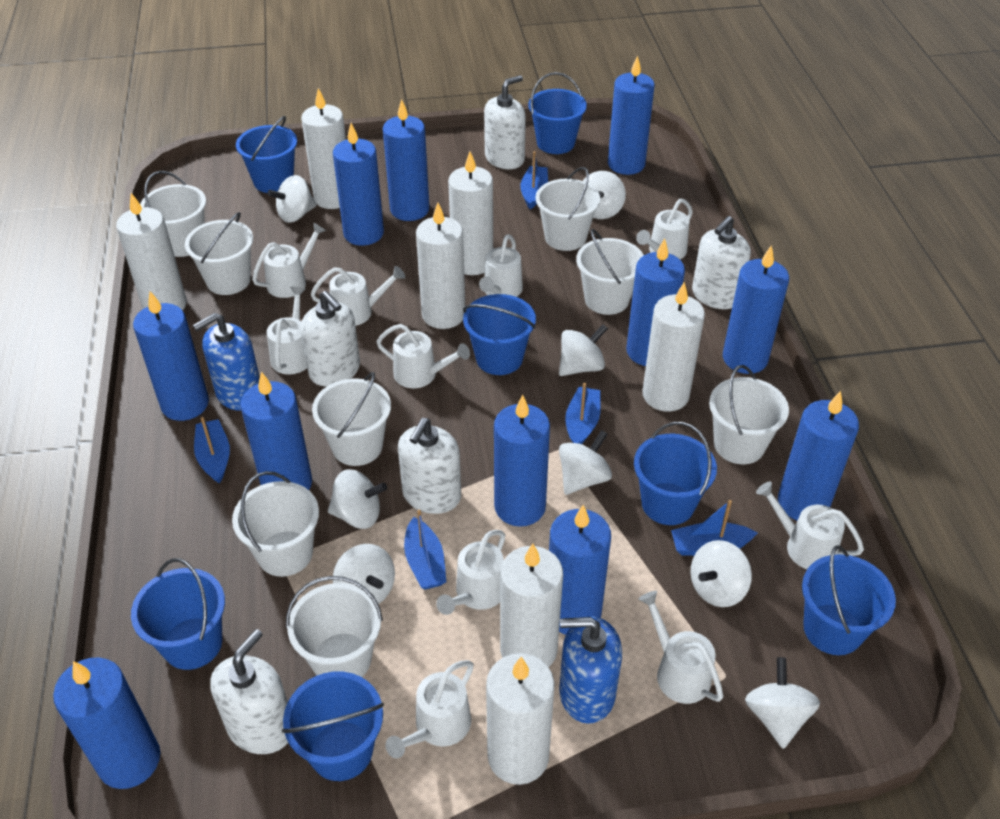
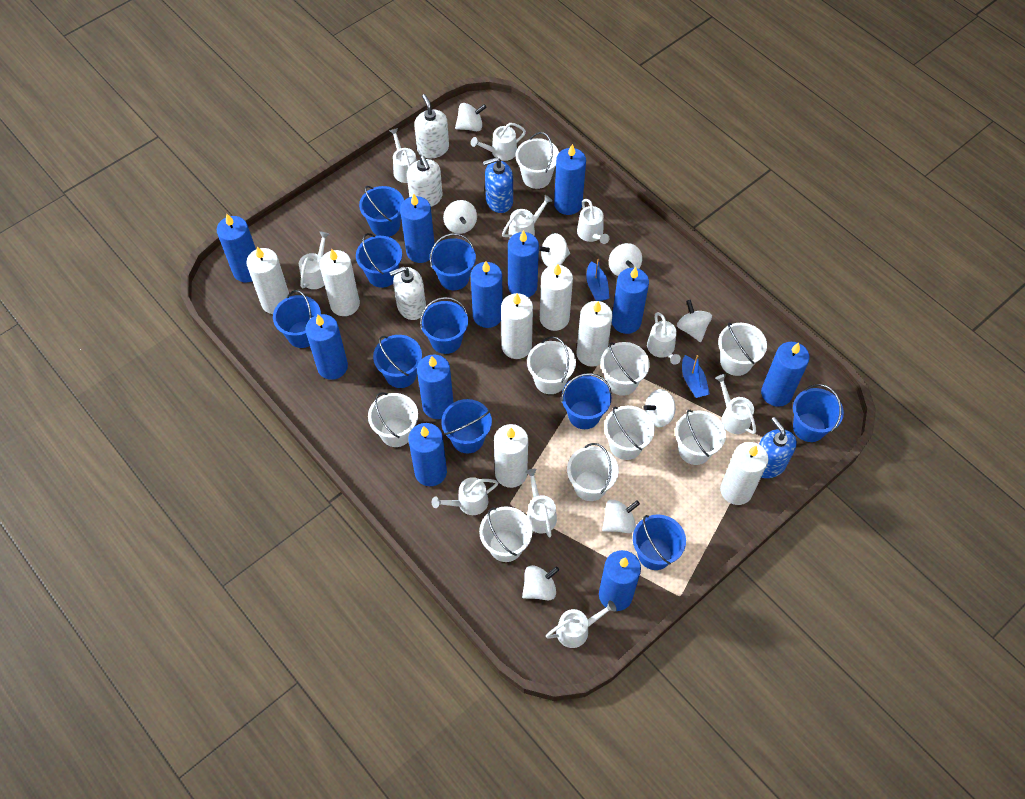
blue boat: 5 -> 2
blue bucket: 7 -> 10
white bucket: 8 -> 9
white soap dispenser: 5 -> 3

